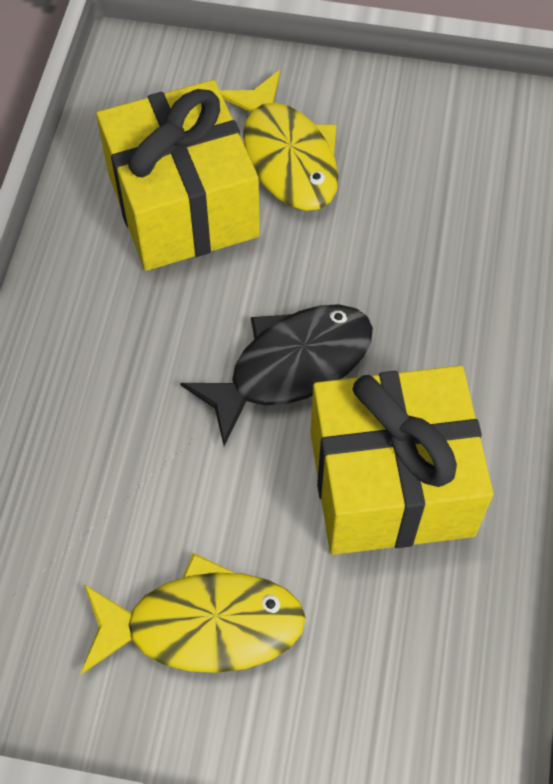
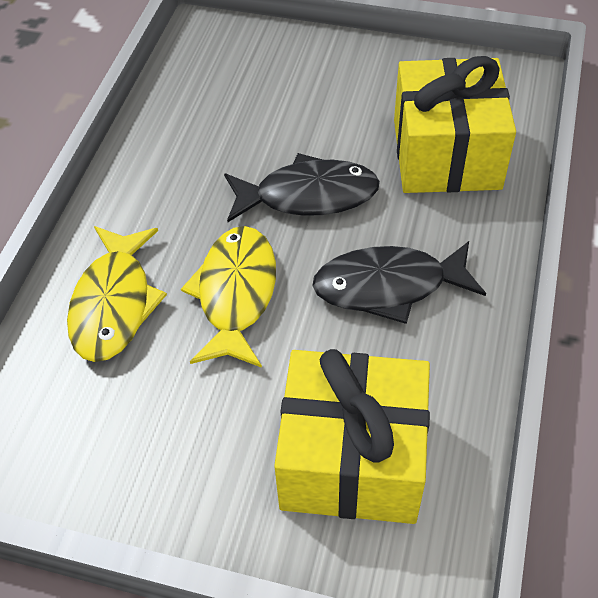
black fish: 1 -> 2

